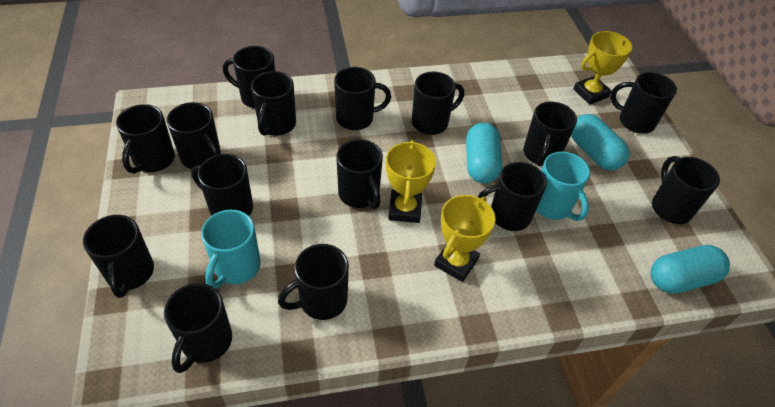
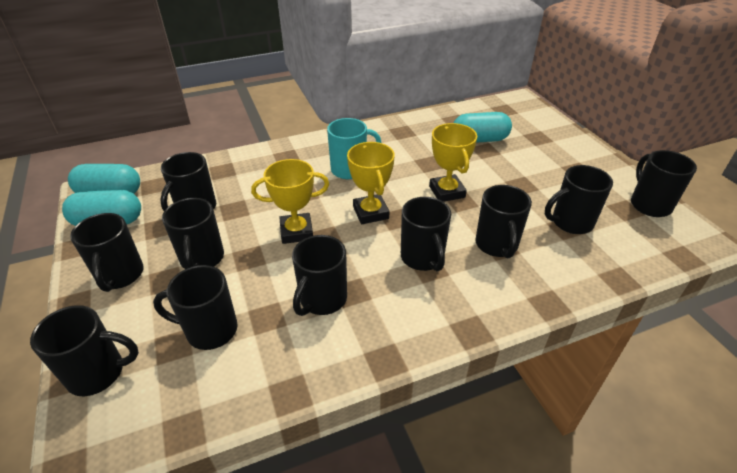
black mug: 15 -> 10
turquoise mug: 2 -> 1

